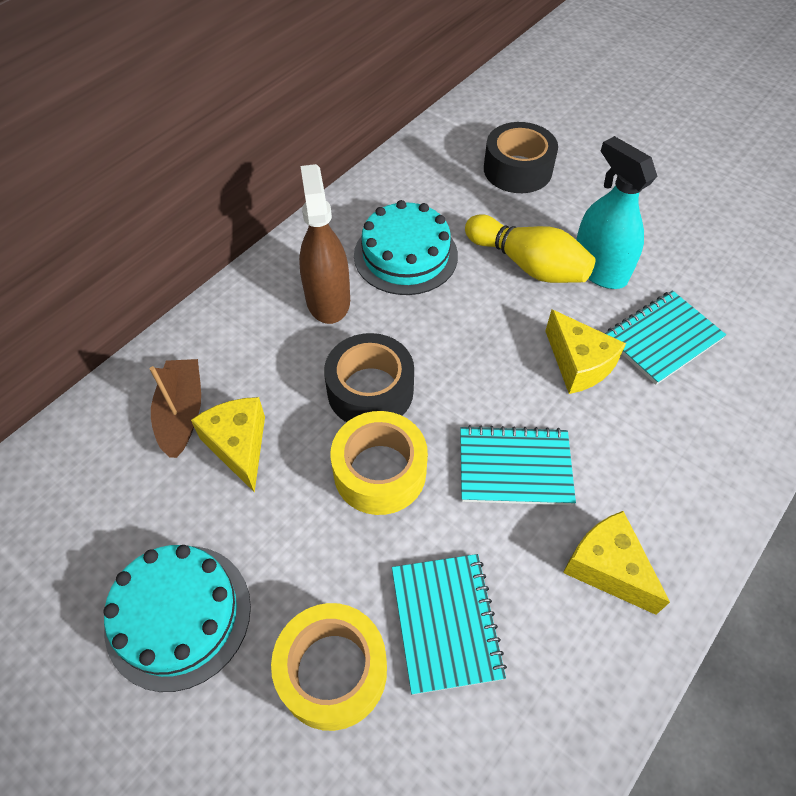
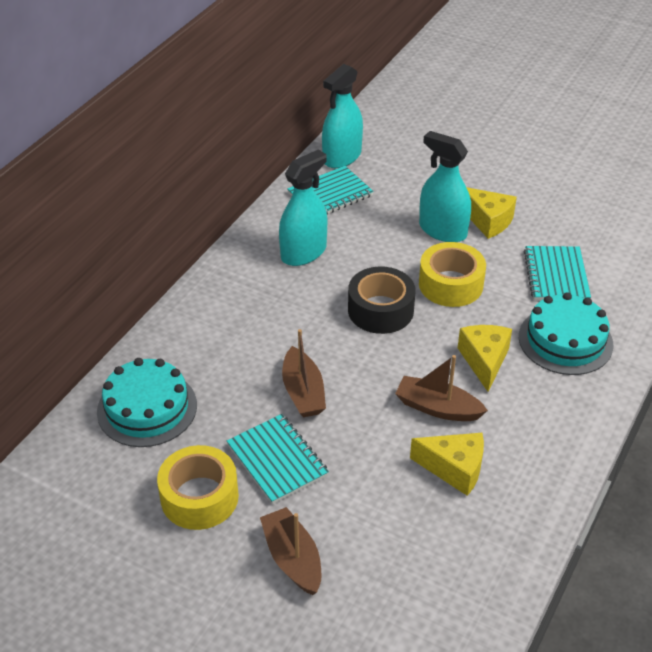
black tape: 2 -> 1
brown boat: 1 -> 3
brown spray bottle: 1 -> 0
turquoise spray bottle: 1 -> 3
yellow bowling pin: 1 -> 0

